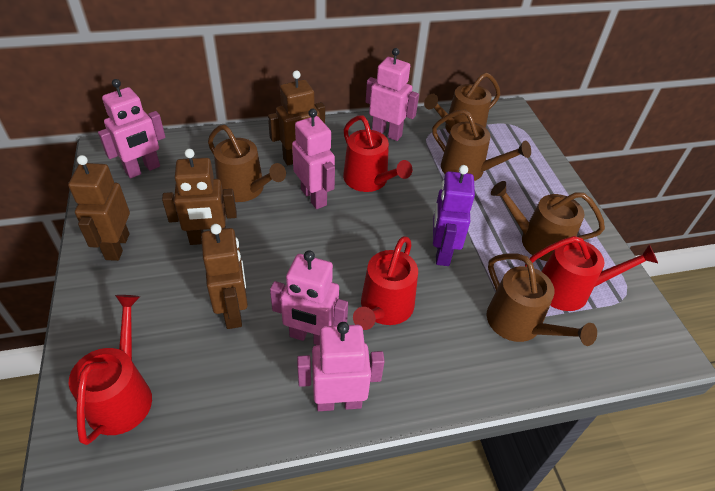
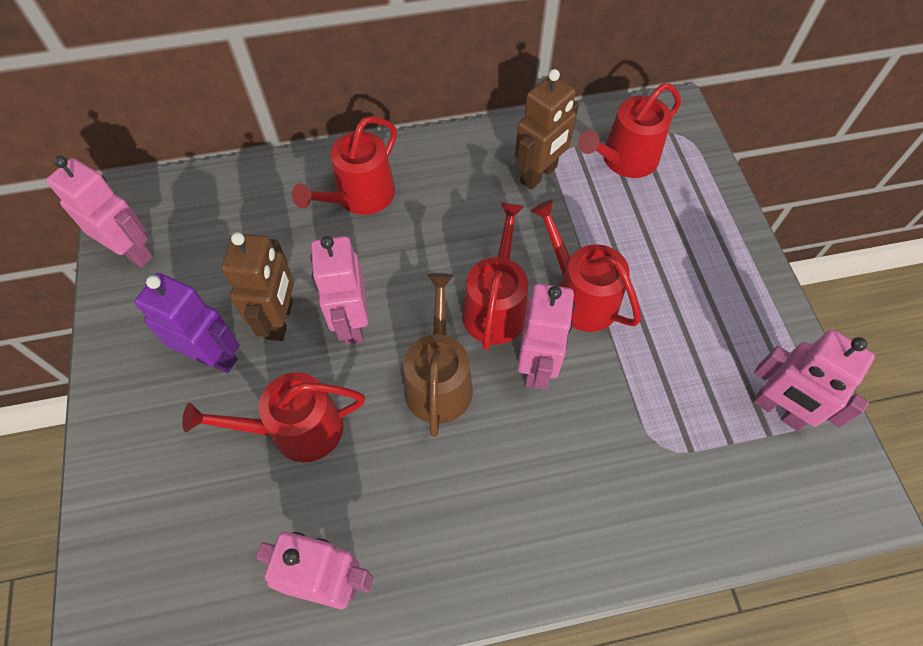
brown robot: 4 -> 2
brown watering can: 5 -> 1
red watering can: 4 -> 5

